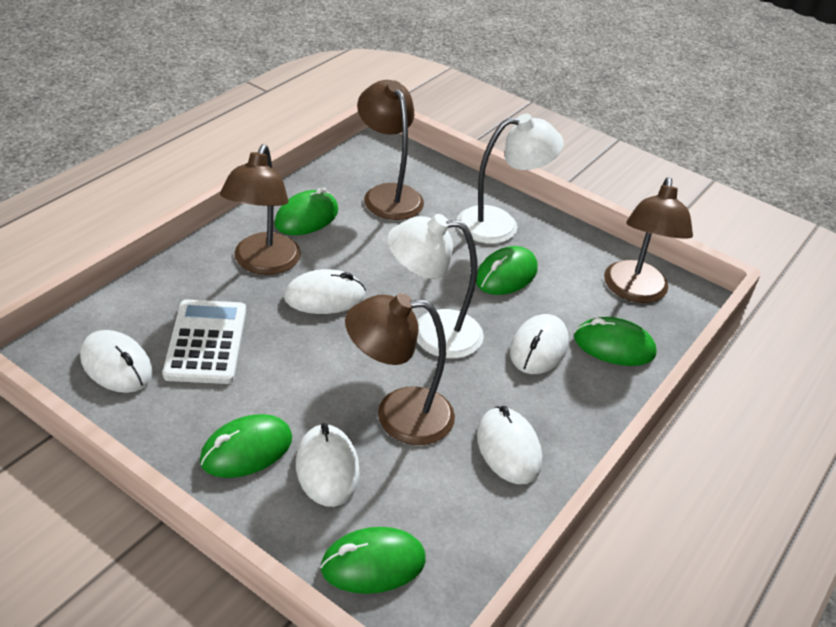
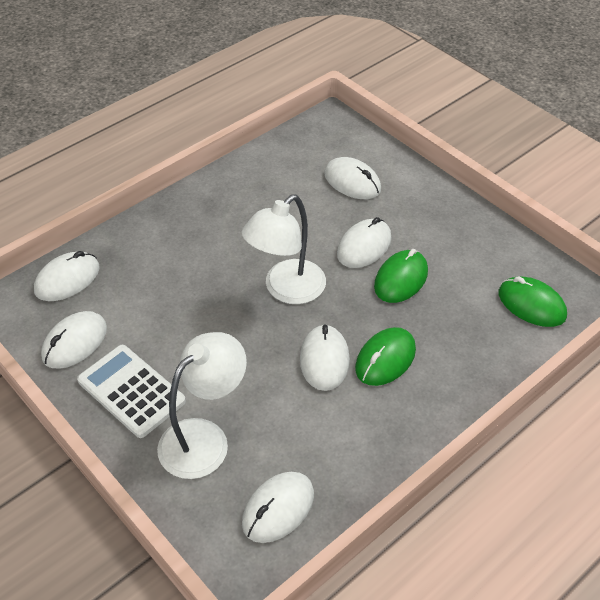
brown lamp: 4 -> 0
green mouse: 5 -> 3
white mouse: 5 -> 6

